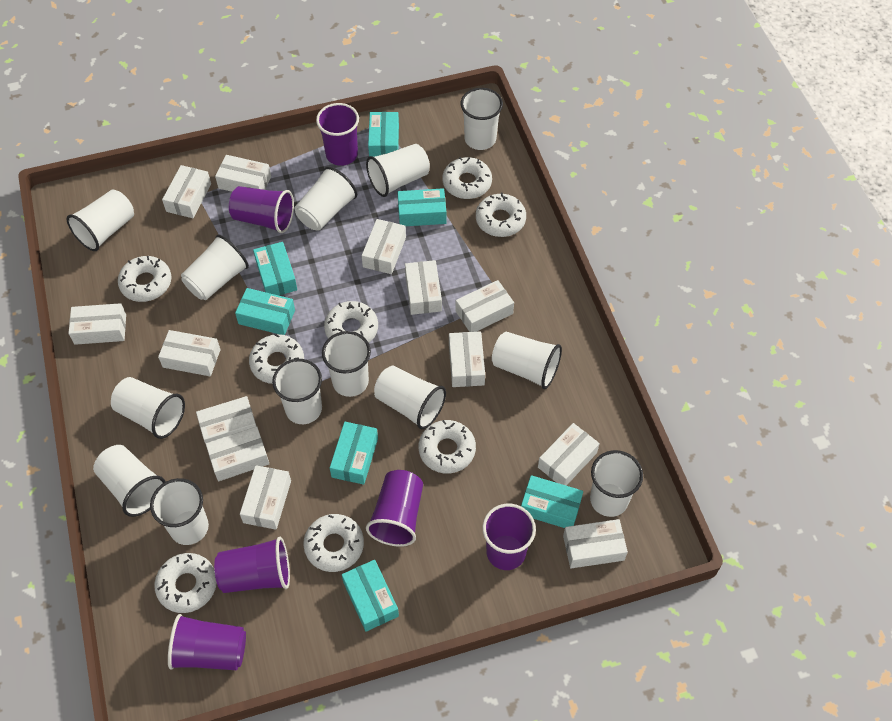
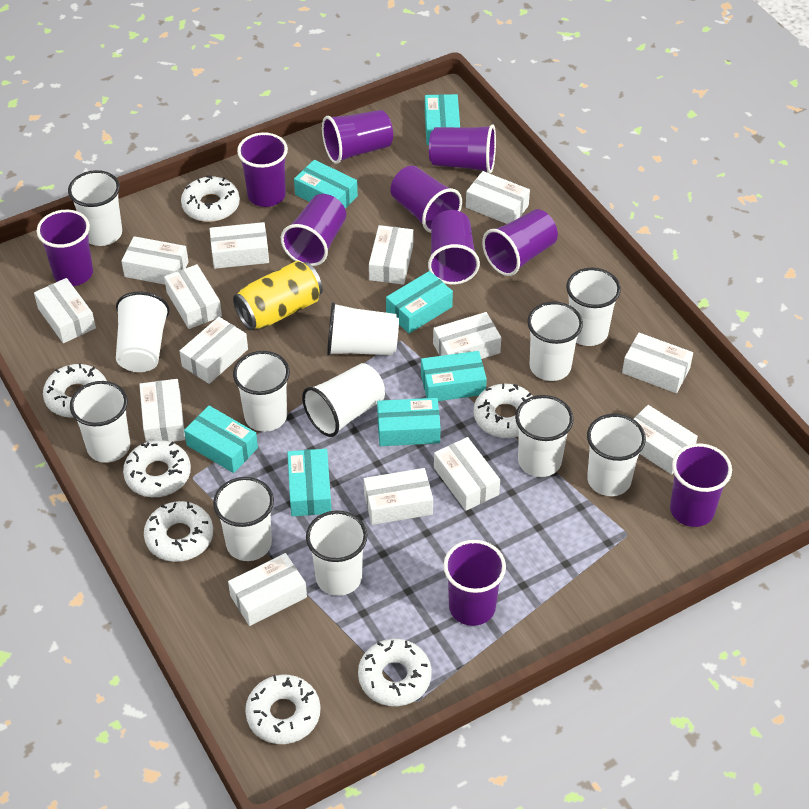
purple cup: 6 -> 10
white box: 13 -> 14
white cup: 13 -> 12
white donut: 8 -> 7
yellow can: 0 -> 1

